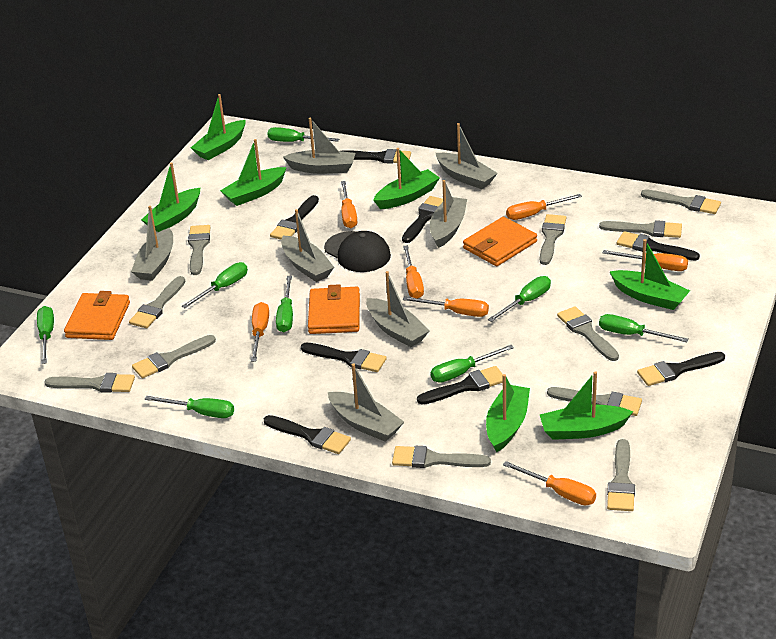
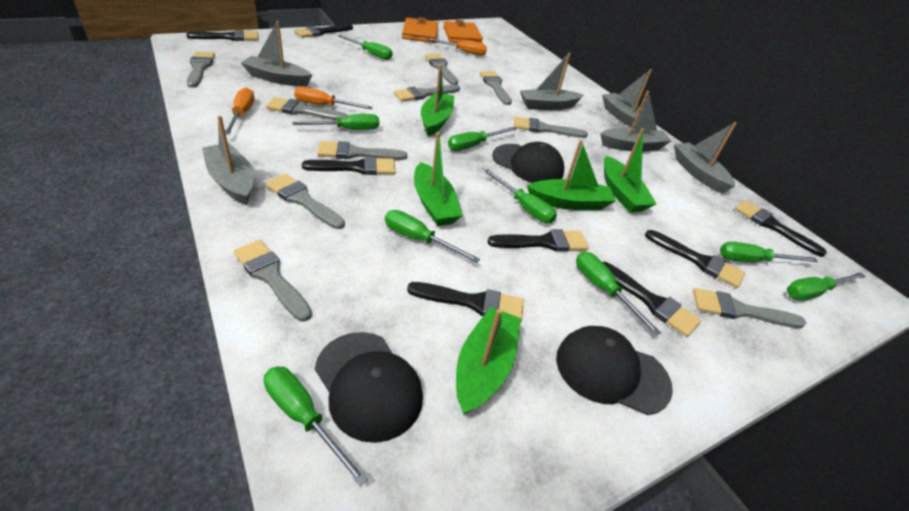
black cap: 1 -> 3
green boat: 7 -> 5
green screwdriver: 8 -> 9
grey boat: 7 -> 6
grey brush: 11 -> 10
orange screwdriver: 7 -> 3
orange wallet: 3 -> 2

